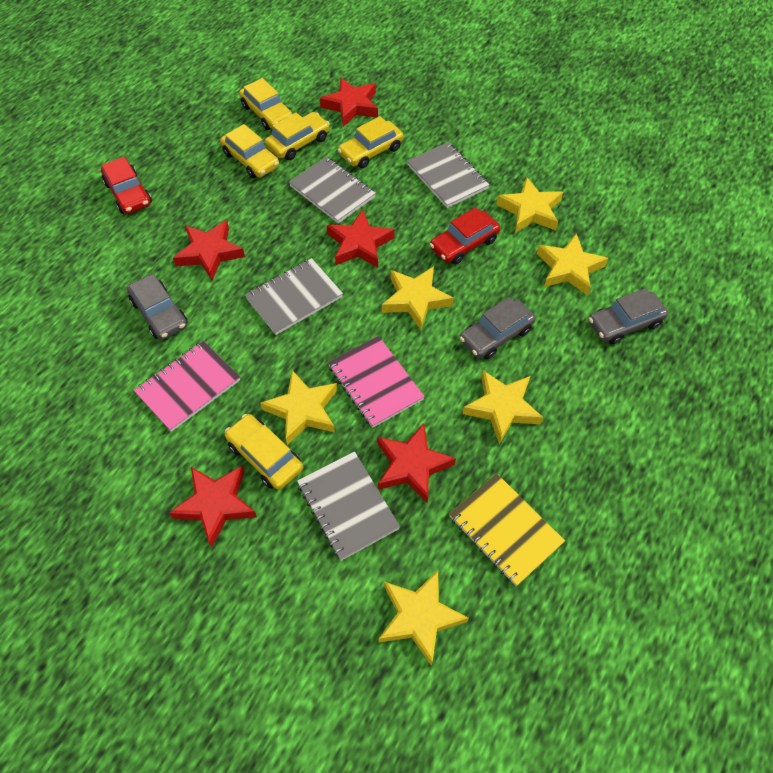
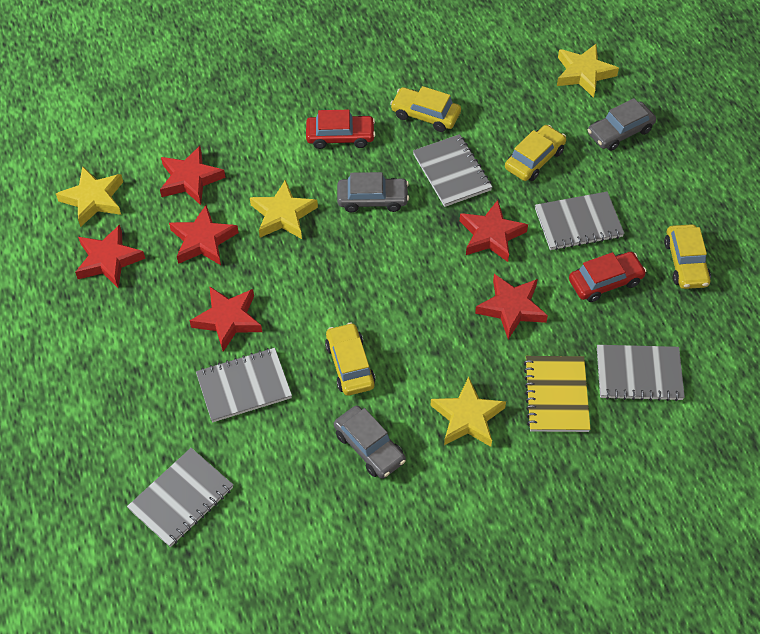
grey notebook: 4 -> 5
pink notebook: 2 -> 0
red star: 5 -> 6
yellow car: 5 -> 4
yellow star: 6 -> 4

